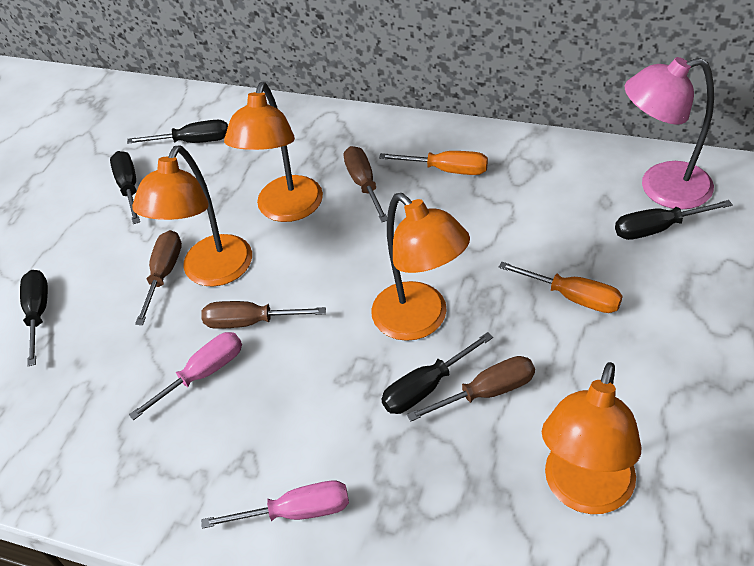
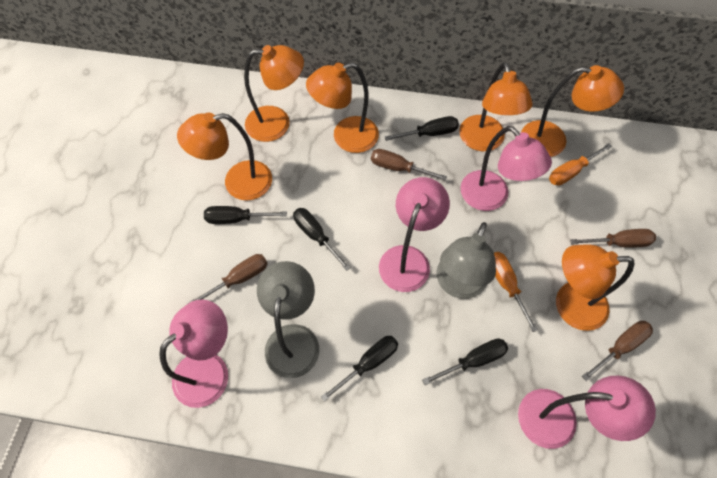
grey lamp: 0 -> 2
orange lamp: 4 -> 6
pink lamp: 1 -> 4
pink screwdriver: 2 -> 0

